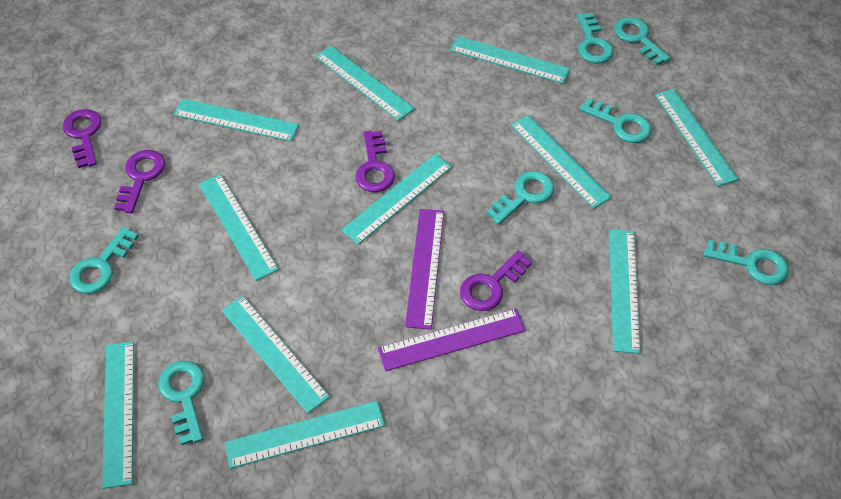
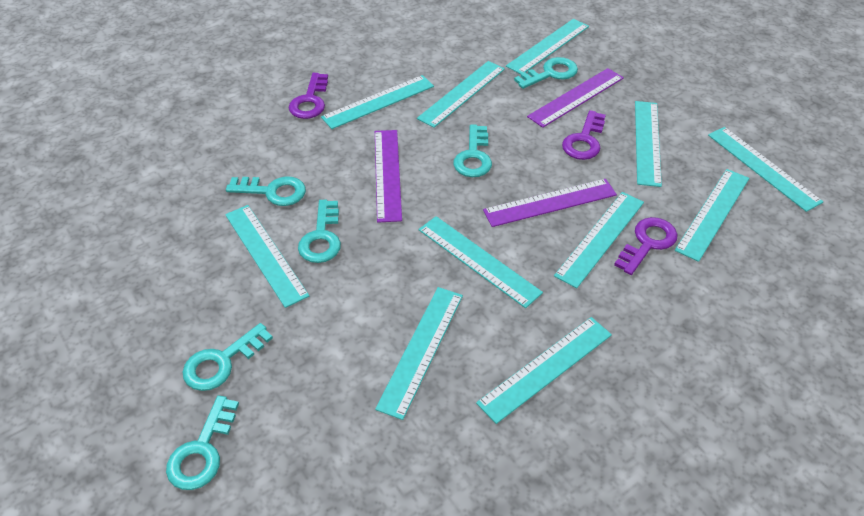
purple key: 4 -> 3
purple ruler: 2 -> 3
turquoise key: 7 -> 6

